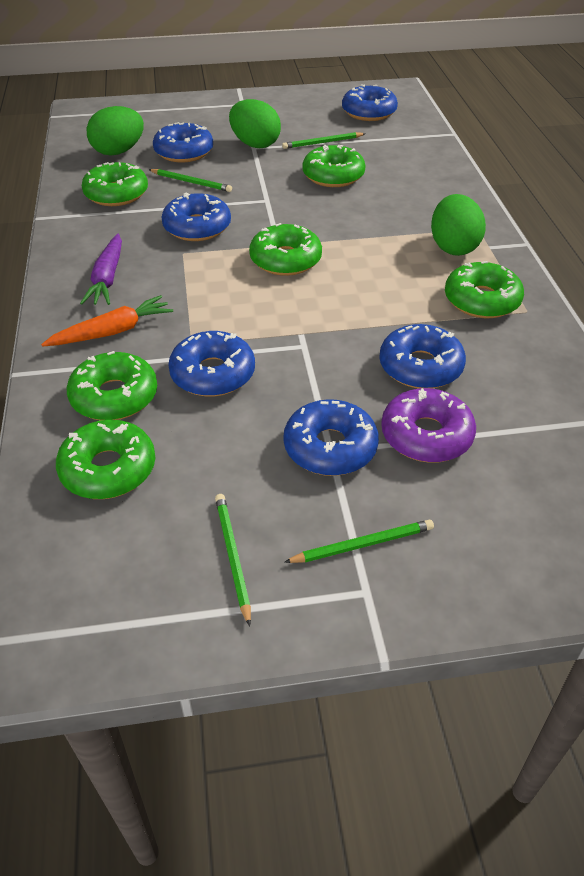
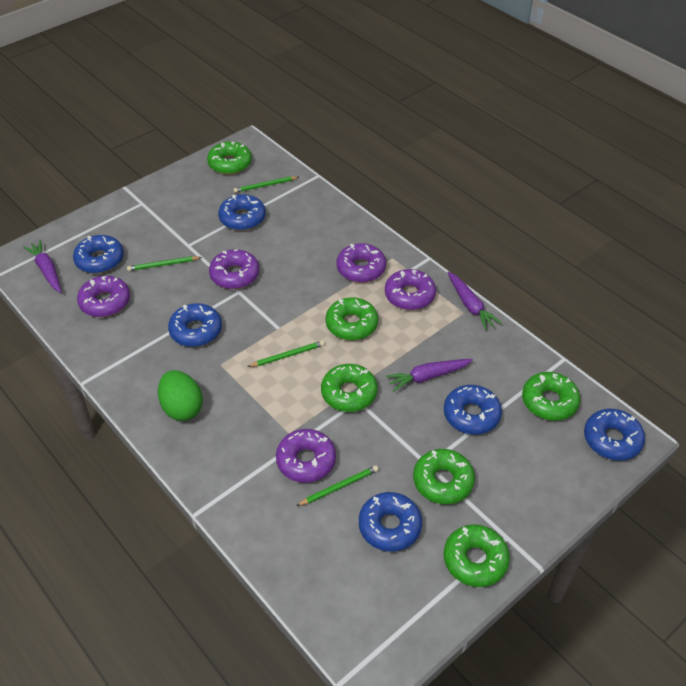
green egg: 3 -> 1
orange carrot: 1 -> 0
purple carrot: 1 -> 3
purple donut: 1 -> 5

